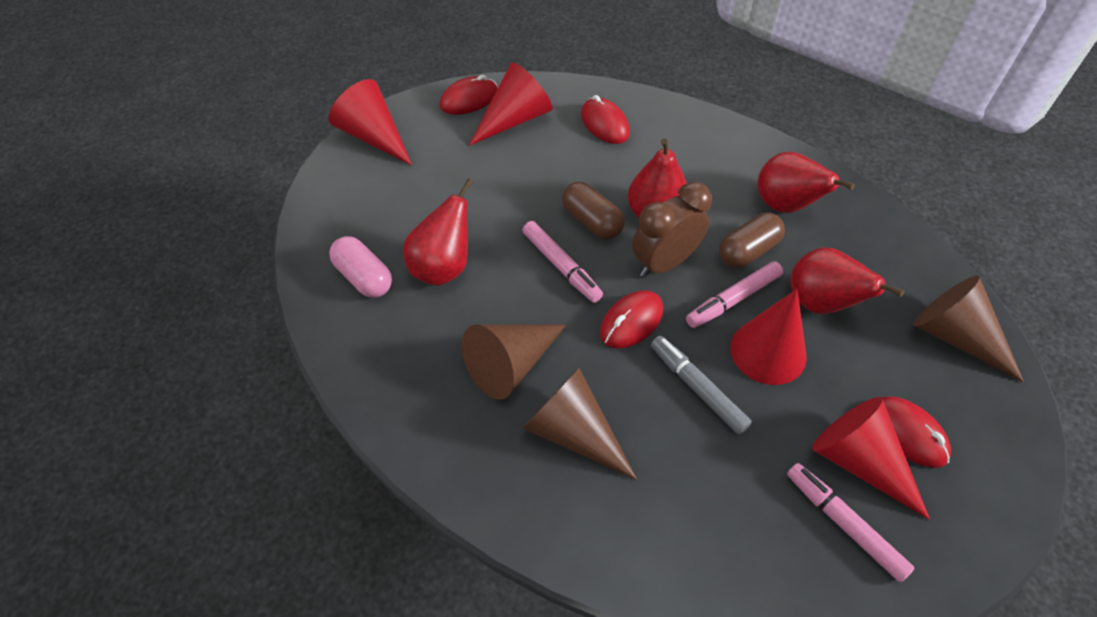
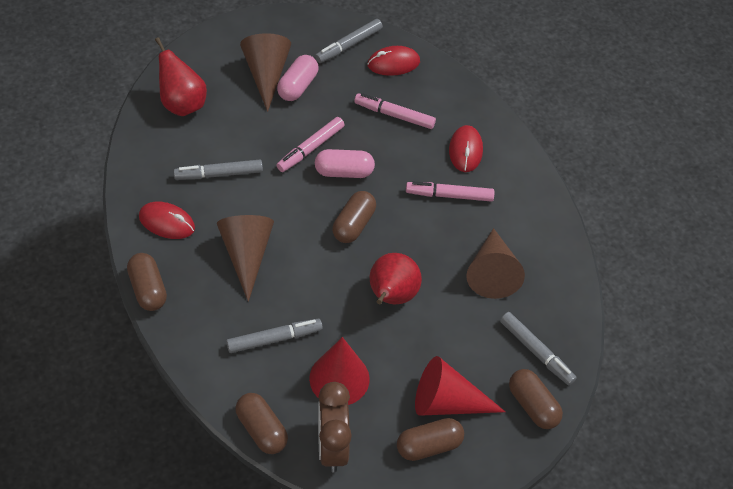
brown capsule: 2 -> 5
grey marker: 1 -> 4
pink capsule: 1 -> 2
red cone: 4 -> 2
red mouse: 4 -> 3
red pear: 4 -> 2

